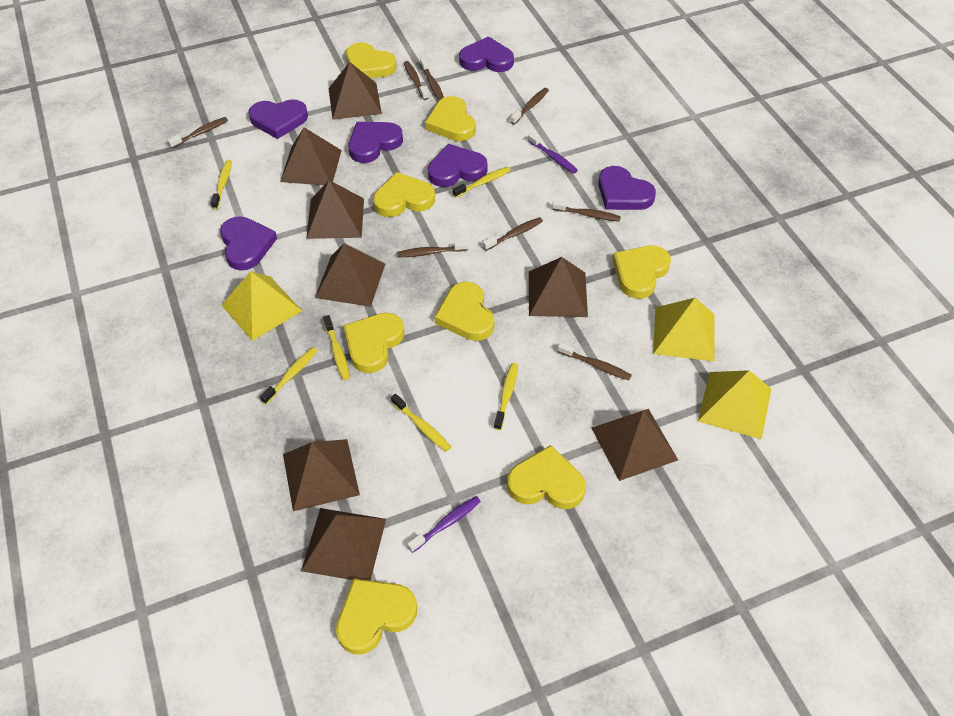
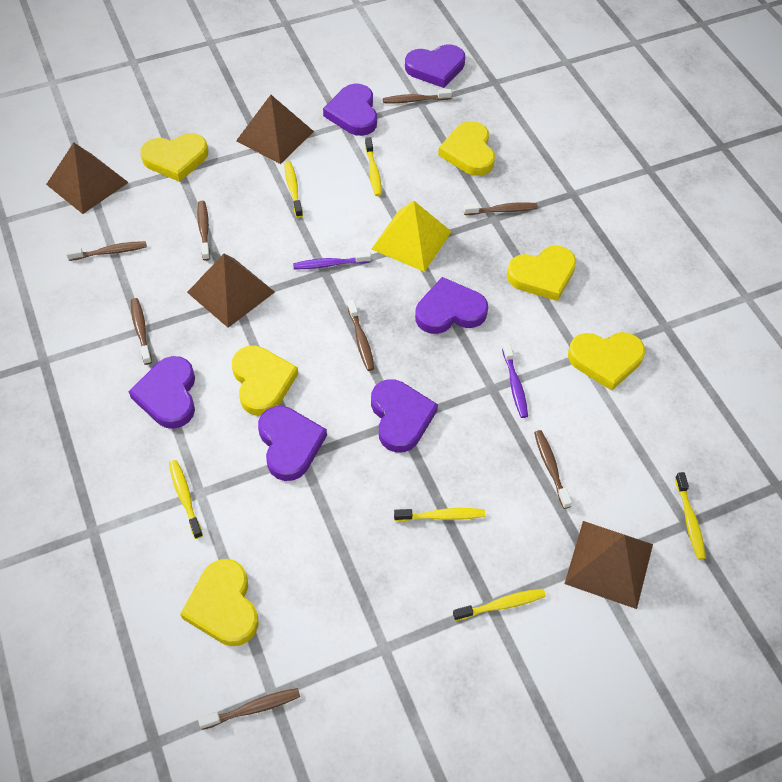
brown pyramid: 8 -> 4
yellow heart: 8 -> 6
yellow pyramid: 3 -> 1

